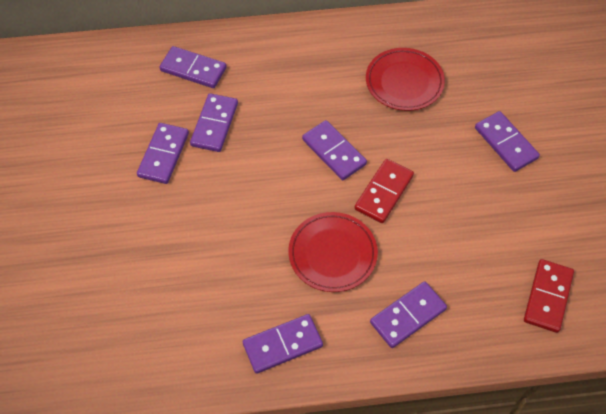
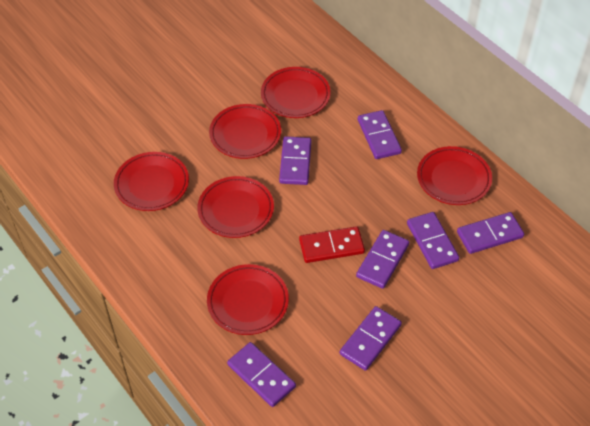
red domino: 2 -> 1
red plate: 2 -> 6

